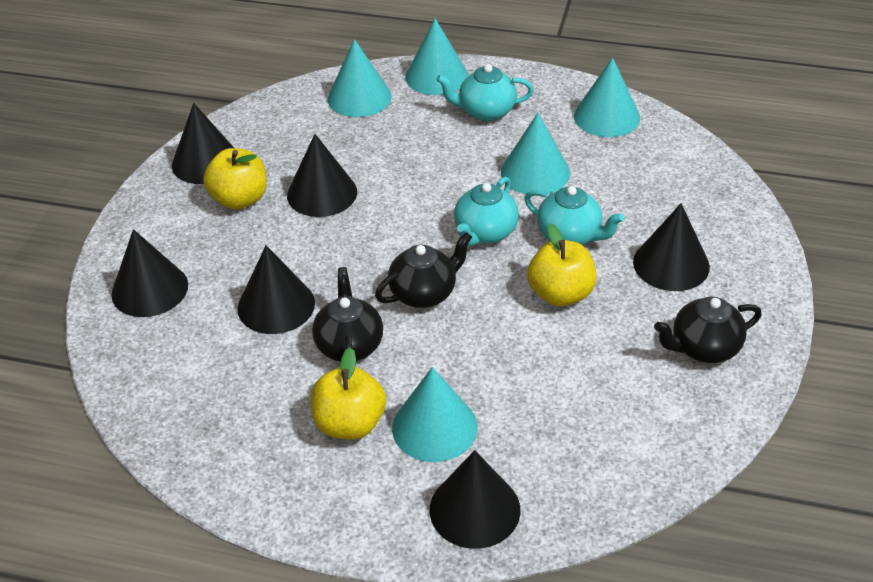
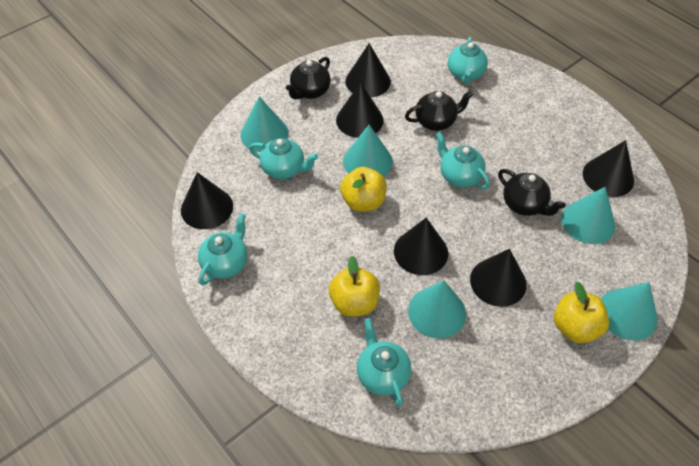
turquoise teapot: 3 -> 5

